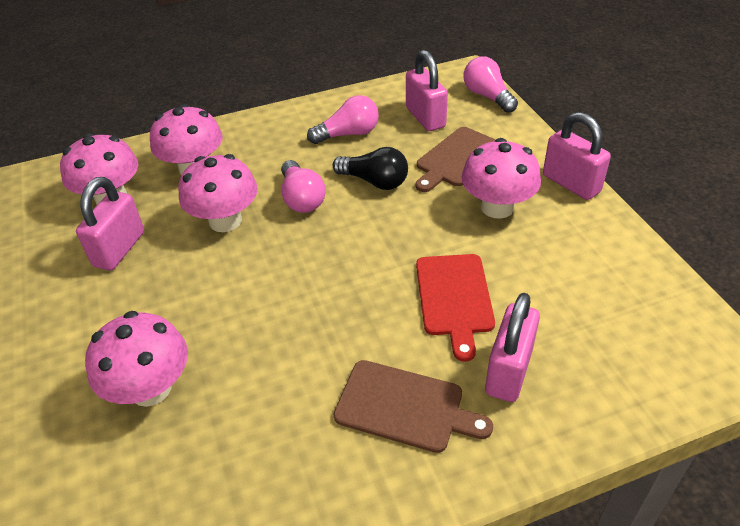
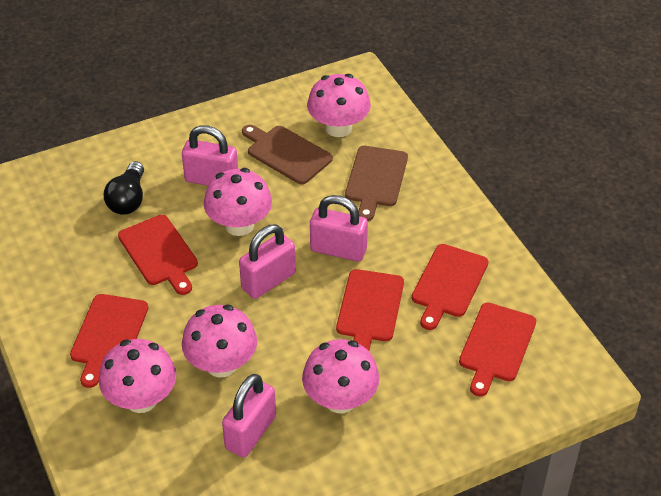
pink light bulb: 3 -> 0
red cutting board: 1 -> 5

